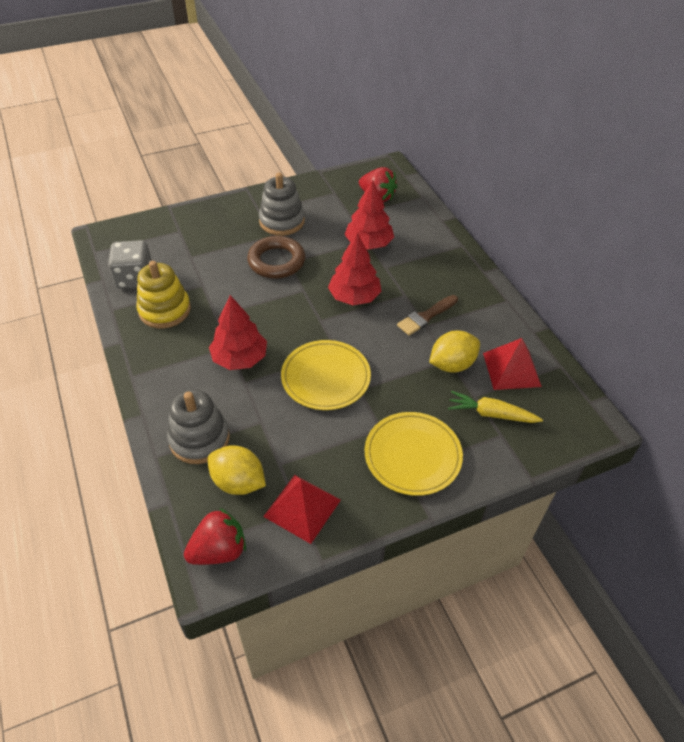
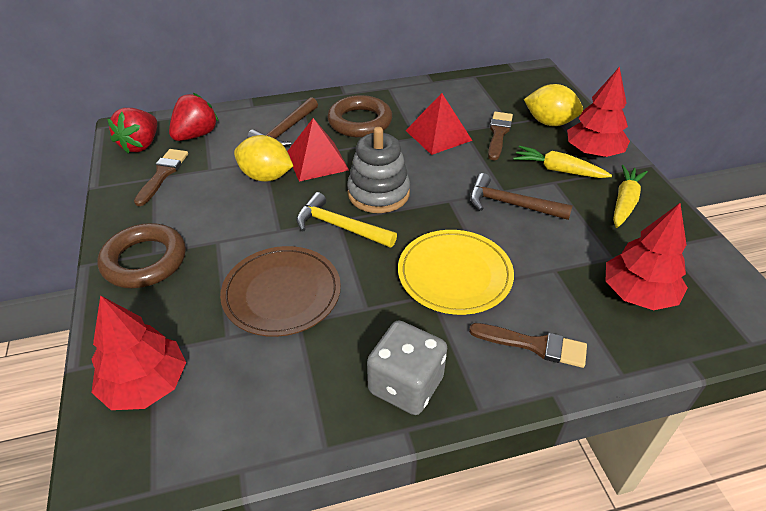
brown brush: 1 -> 3
brown hammer: 0 -> 2
brown plate: 0 -> 1
brown ring: 1 -> 2
grey stacking toy: 2 -> 1
yellow carrot: 1 -> 2
yellow hammer: 0 -> 1
yellow plate: 2 -> 1
yellow stacking toy: 1 -> 0

